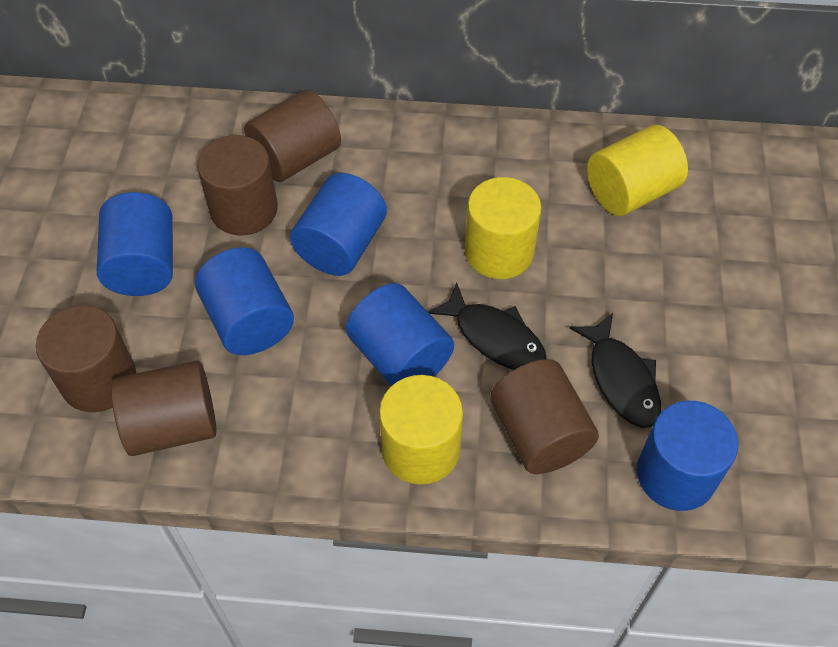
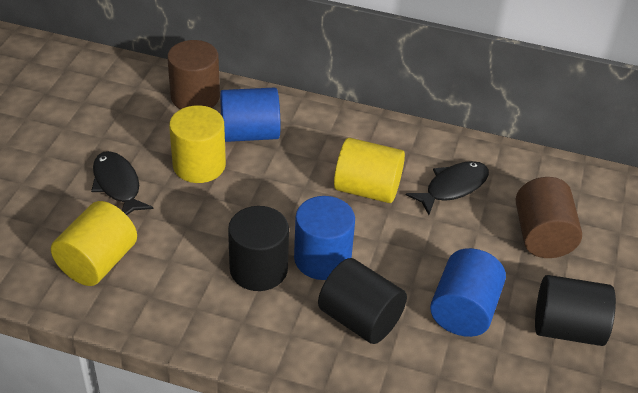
black cylinder: 0 -> 3
blue cylinder: 5 -> 3
brown cylinder: 5 -> 2

